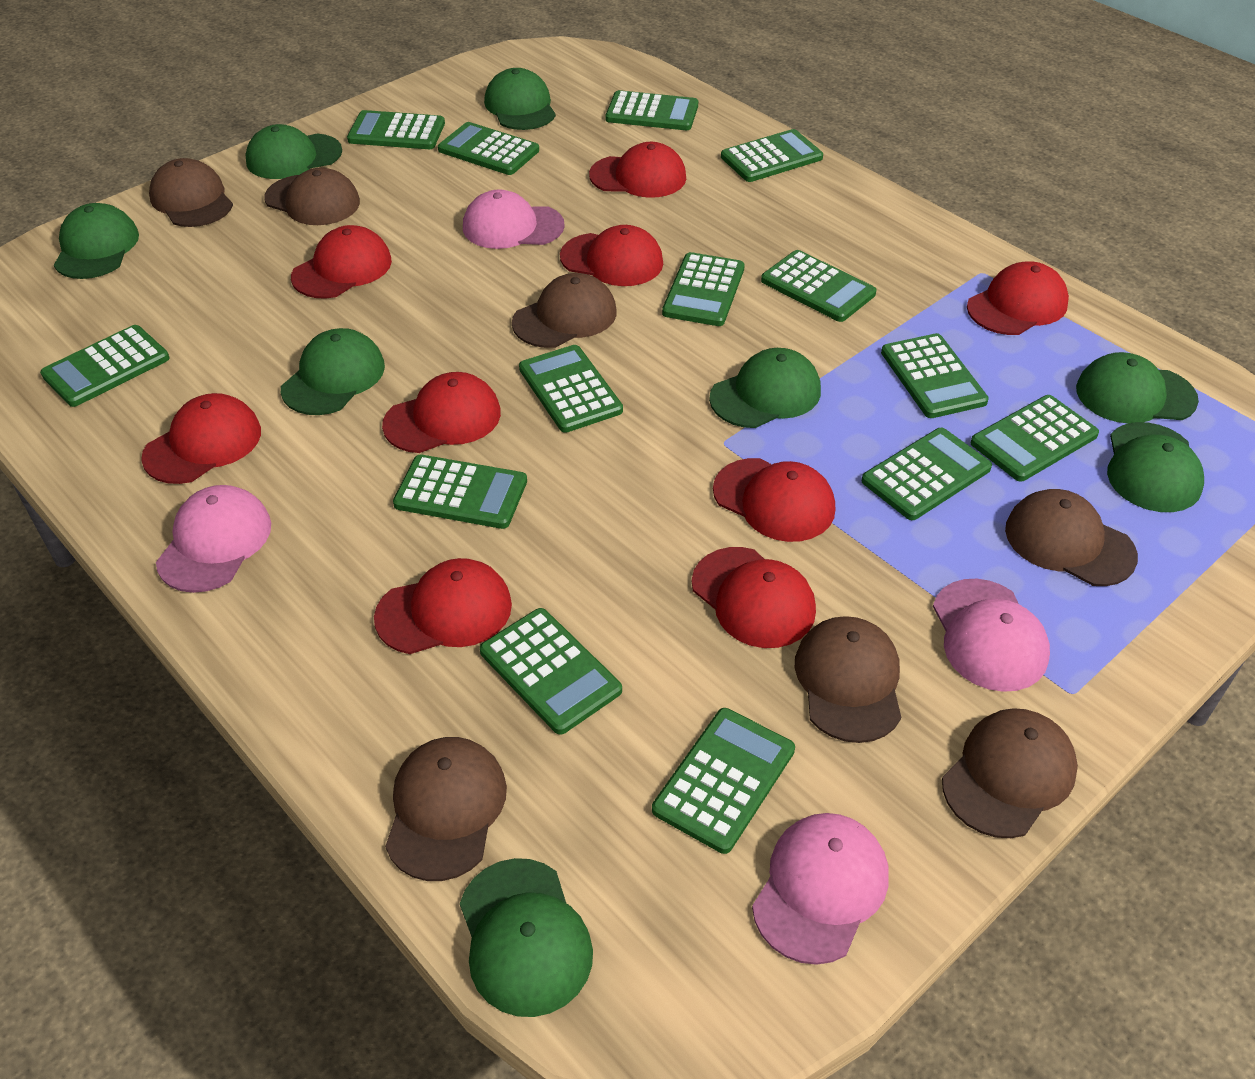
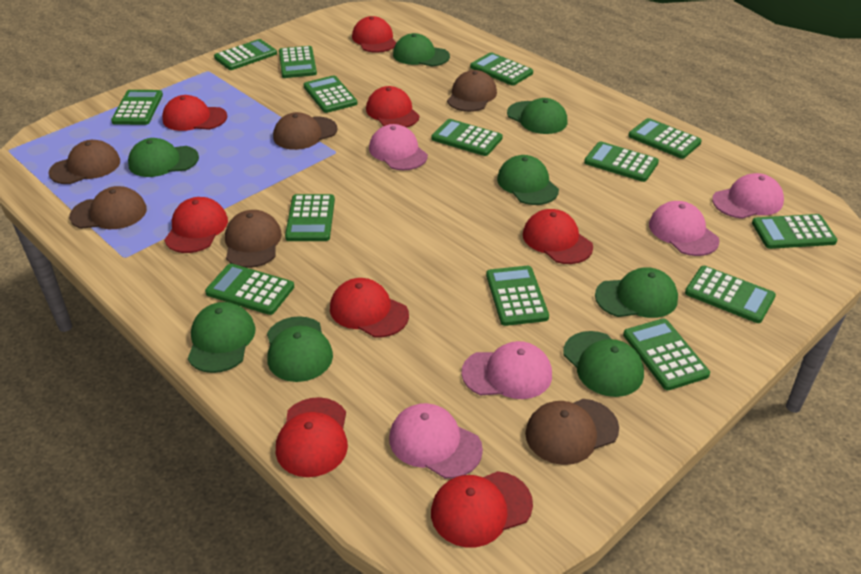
brown cap: 7 -> 6
pink cap: 4 -> 5
red cap: 9 -> 8

